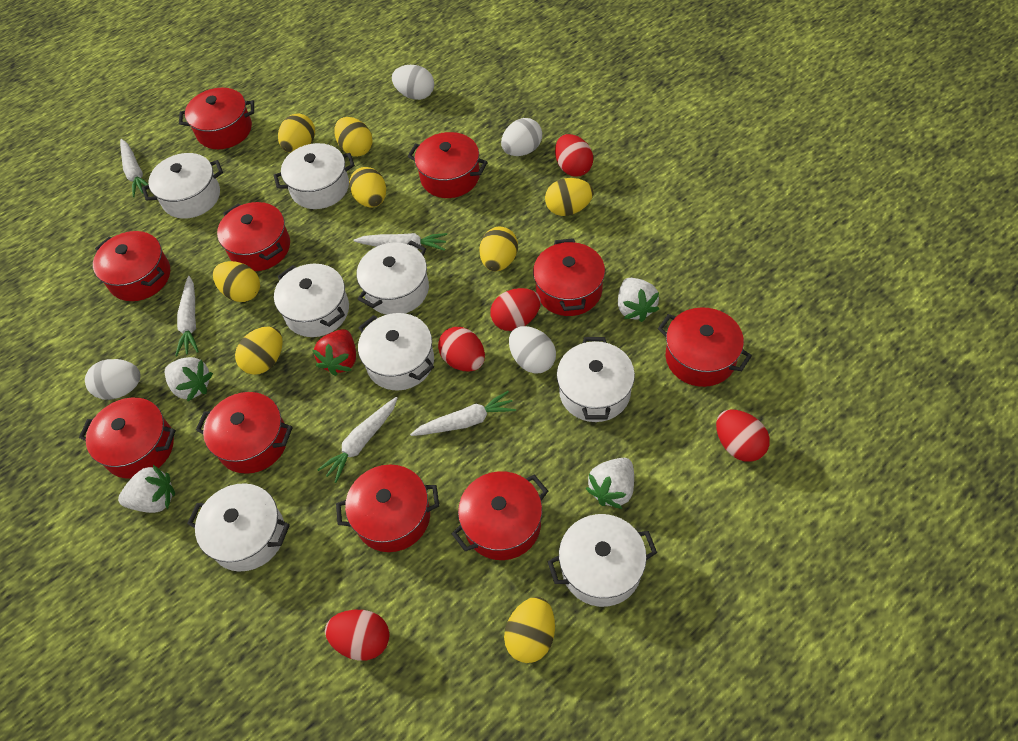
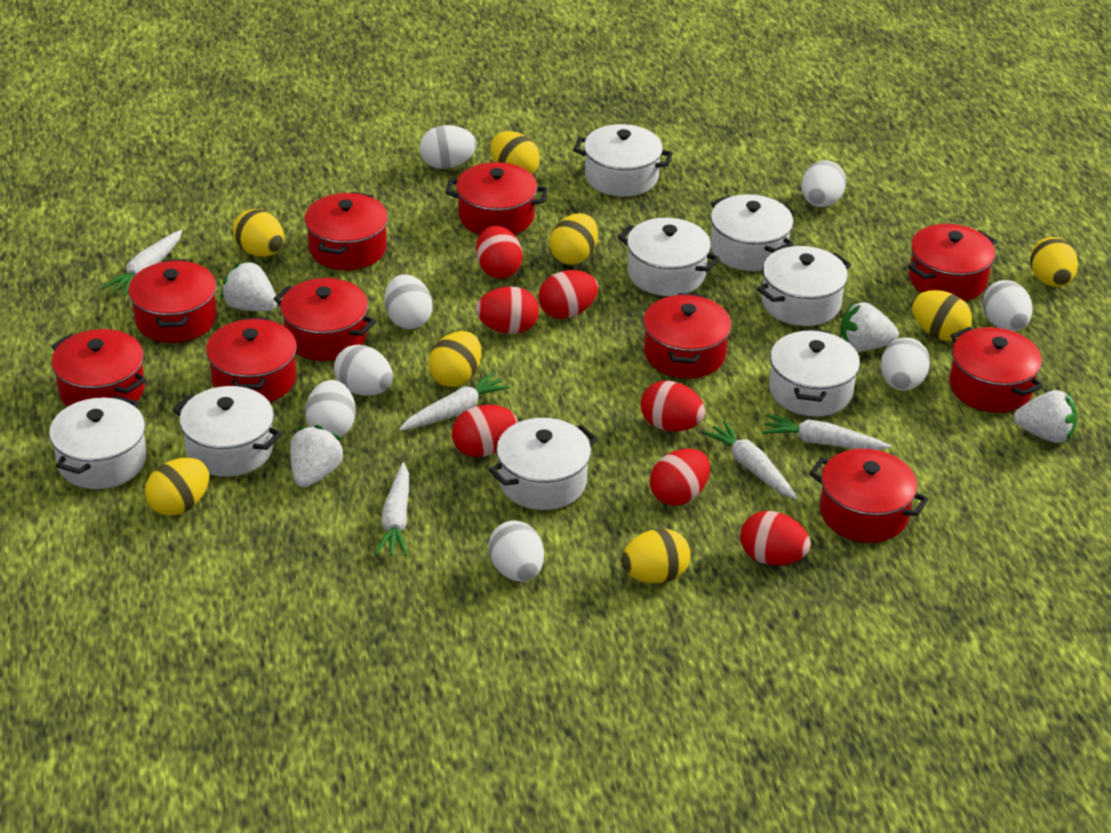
red egg: 5 -> 7
red strawberry: 1 -> 0
white egg: 4 -> 8

